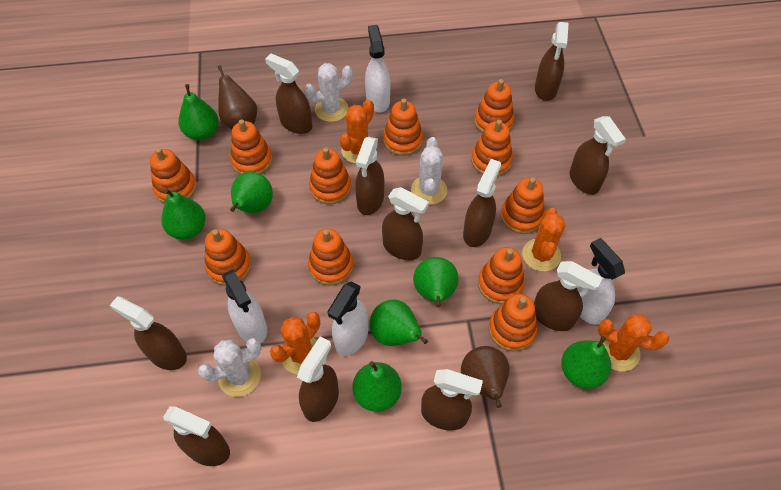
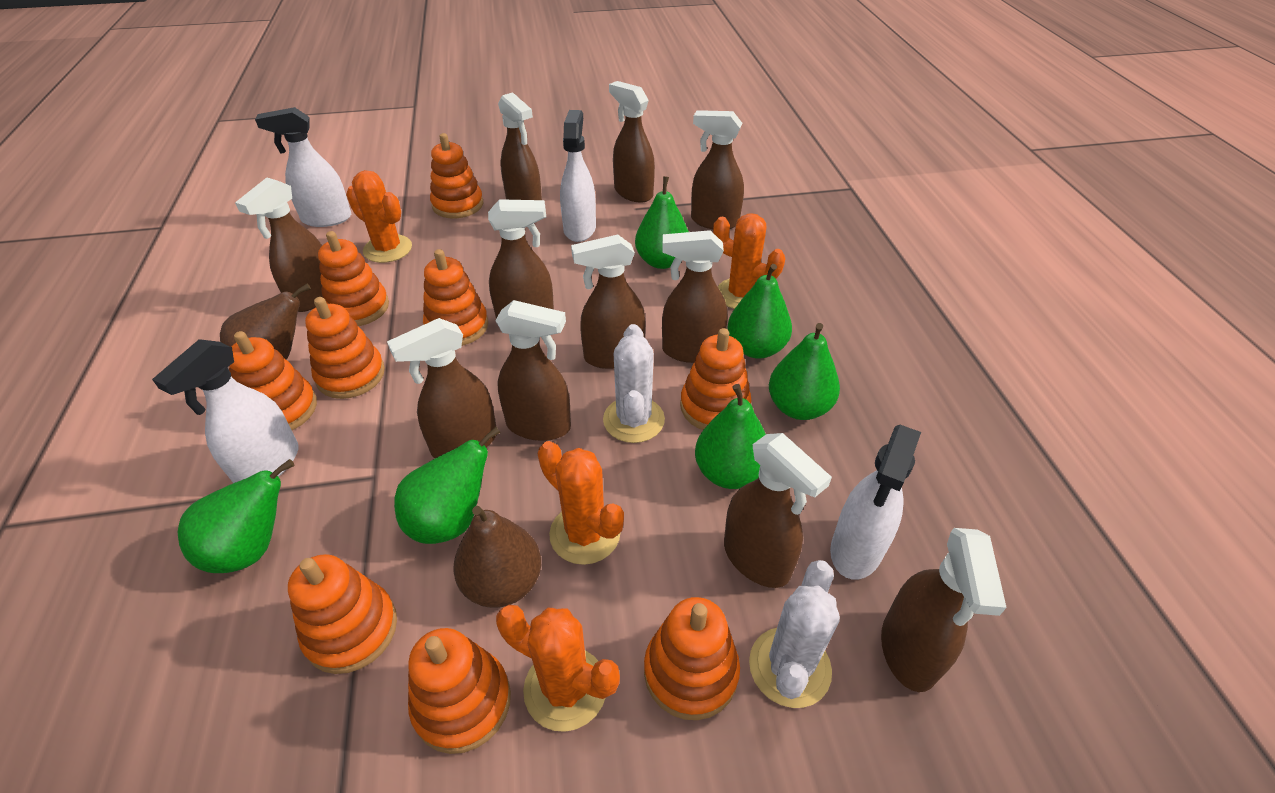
green pear: 7 -> 6
orange stacking toy: 11 -> 9
white cactus: 3 -> 2

